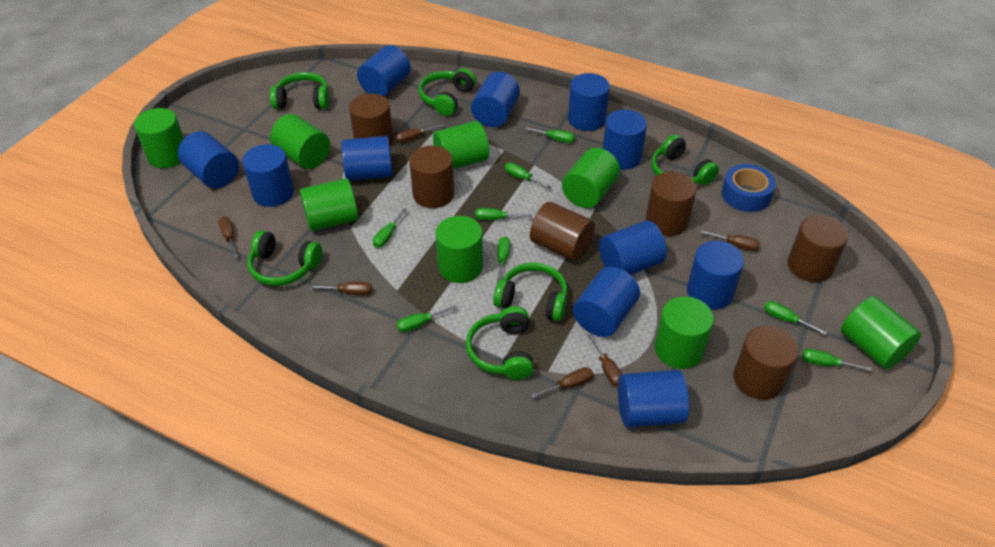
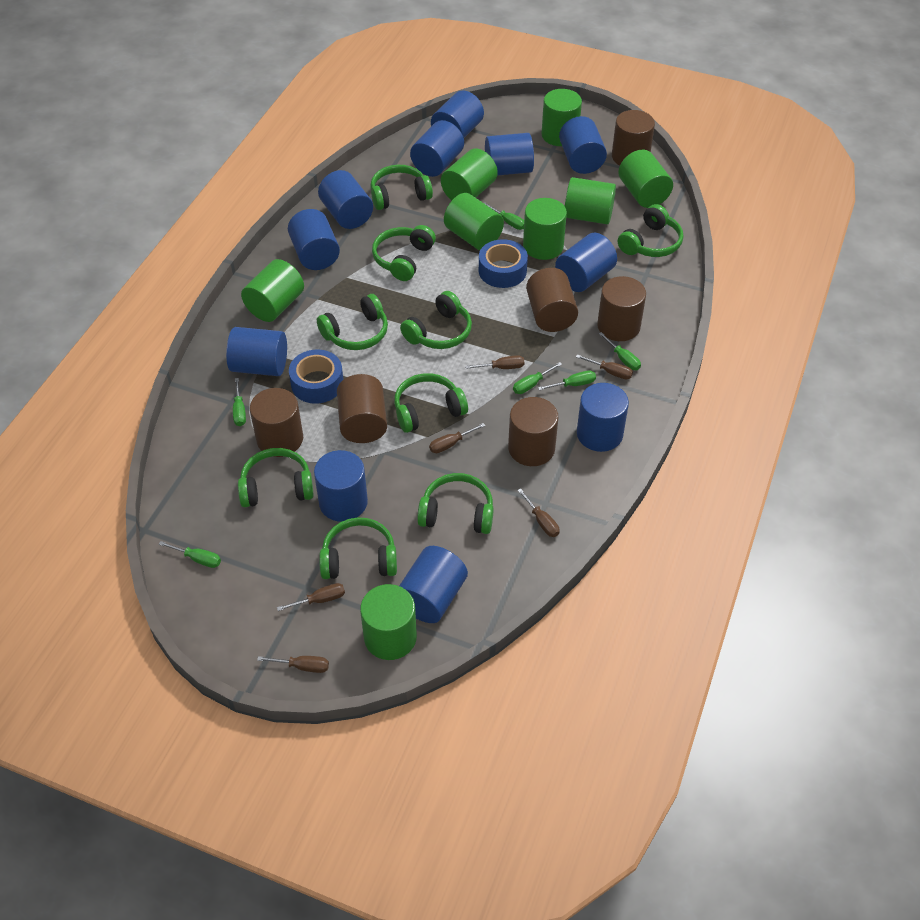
blue tape: 1 -> 2
green headphones: 6 -> 9
green screwdriver: 8 -> 6

